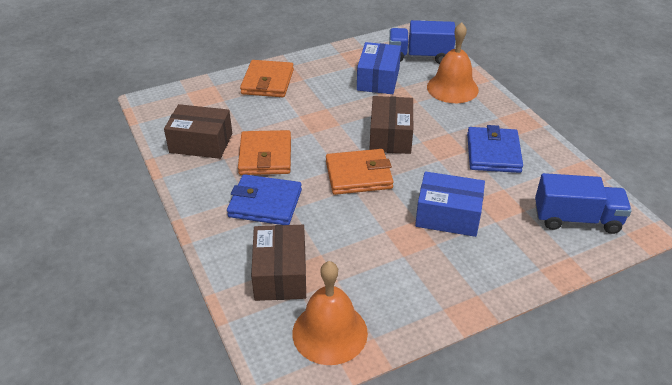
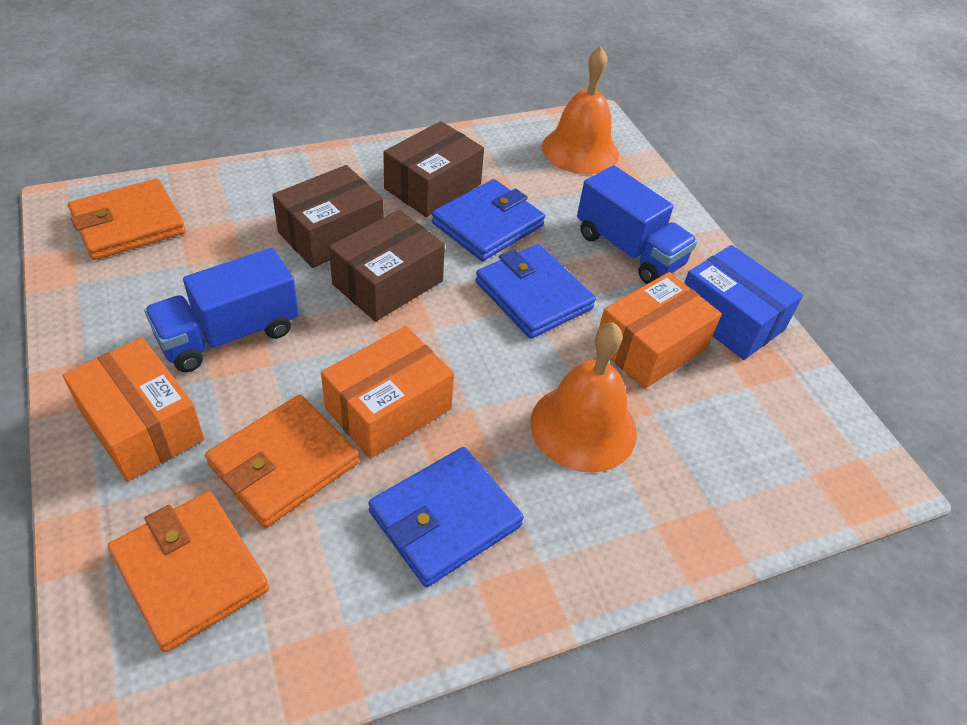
blue box: 2 -> 1
blue wallet: 2 -> 3
orange box: 0 -> 3

